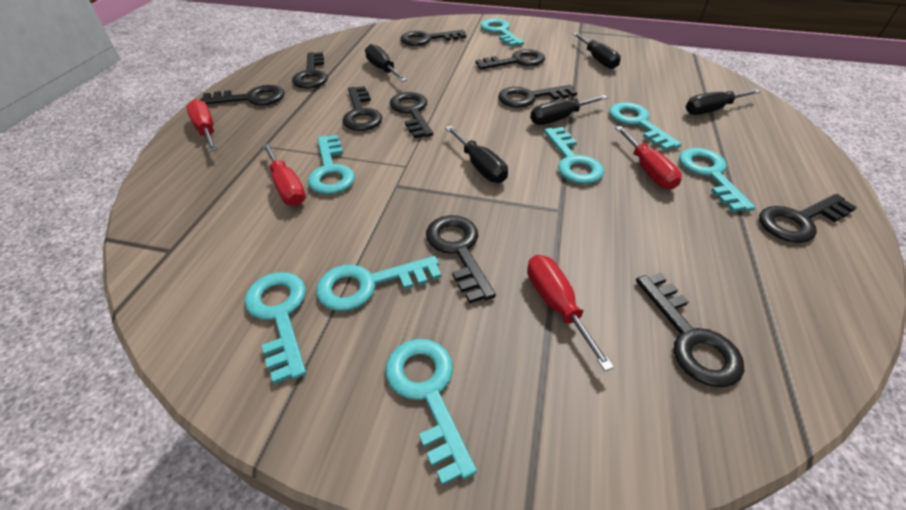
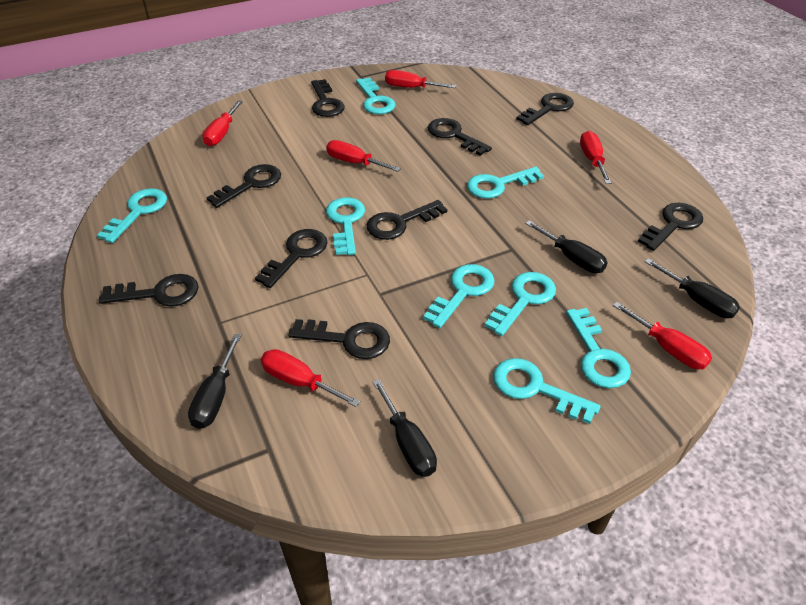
black key: 10 -> 9
black screwdriver: 5 -> 4
red screwdriver: 4 -> 6

